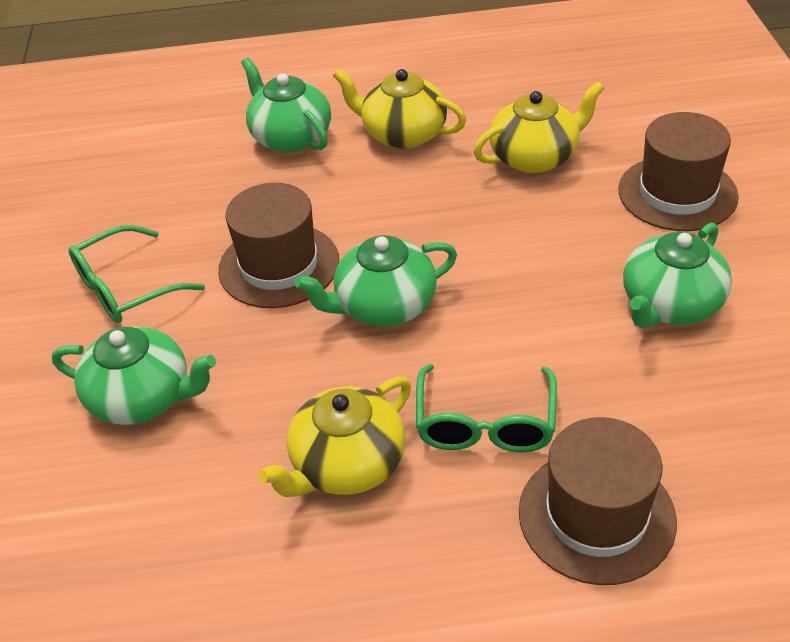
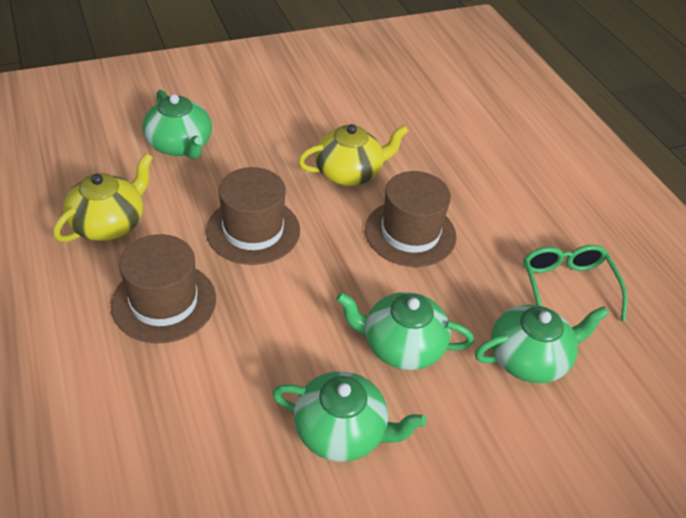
green glasses: 2 -> 1
yellow teapot: 3 -> 2

